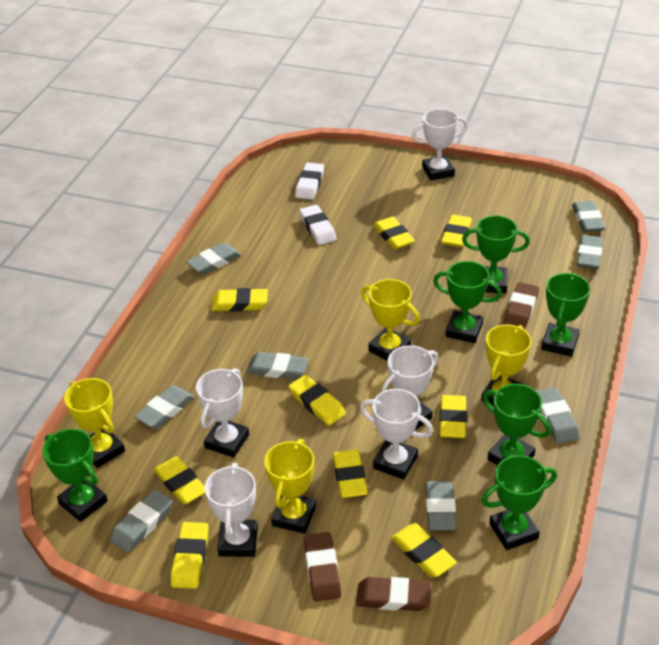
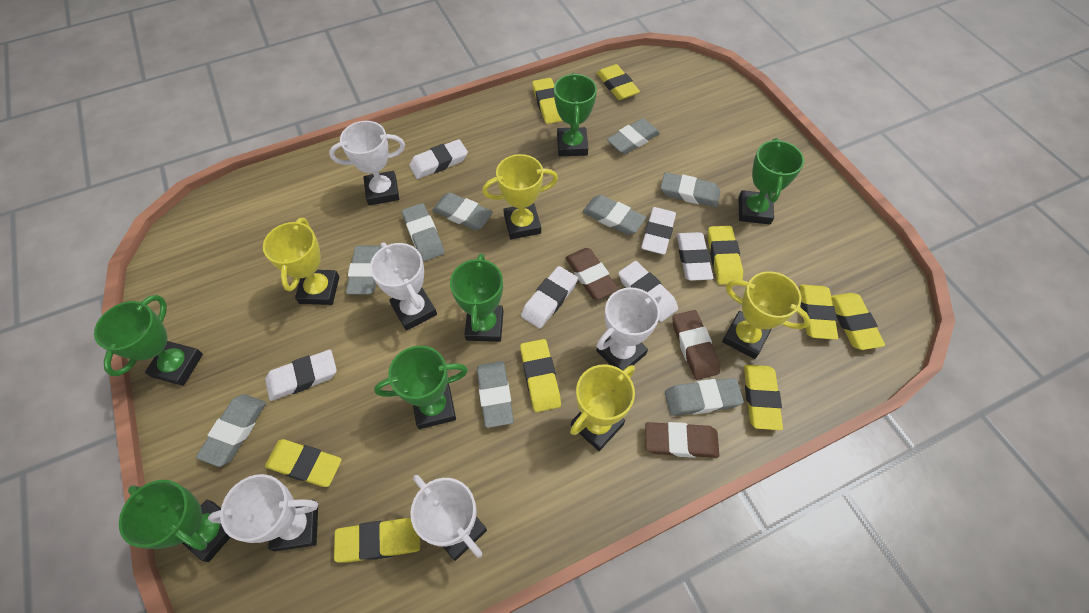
grey eraser: 8 -> 9
white eraser: 2 -> 6

